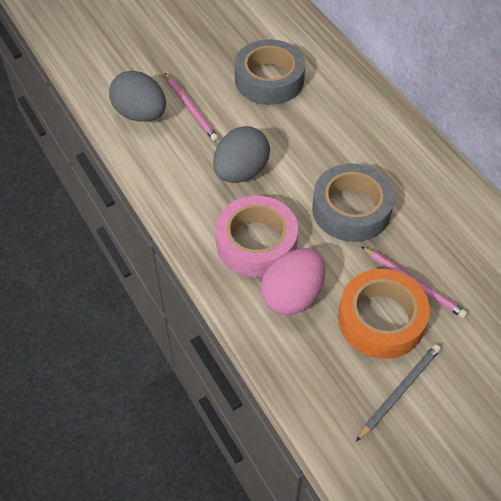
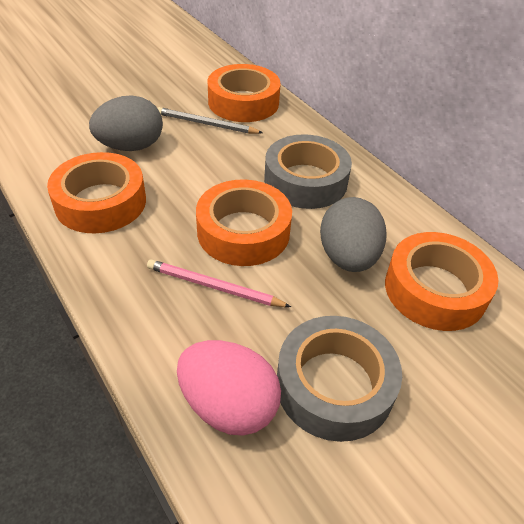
orange tape: 1 -> 4
pink pencil: 2 -> 1
pink tape: 1 -> 0

